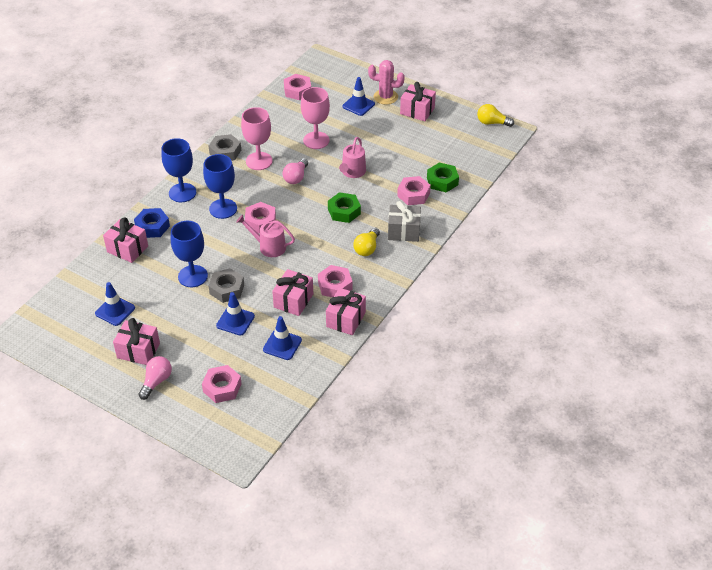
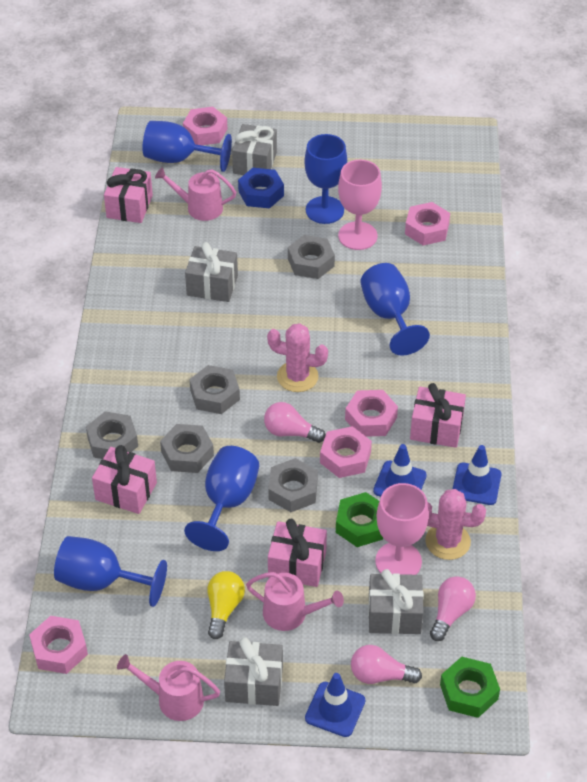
blue goblet: 3 -> 5
blue traffic cone: 4 -> 3
grey gift: 1 -> 4
grey nut: 2 -> 5
pink cactus: 1 -> 2
pink gift: 5 -> 4
pink light bulb: 2 -> 3
pink watering can: 2 -> 3
yellow light bulb: 2 -> 1

